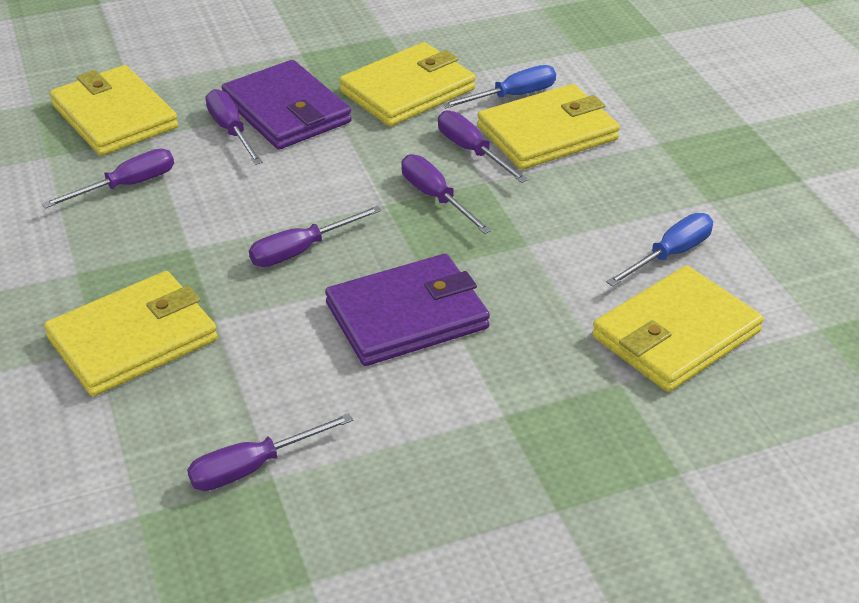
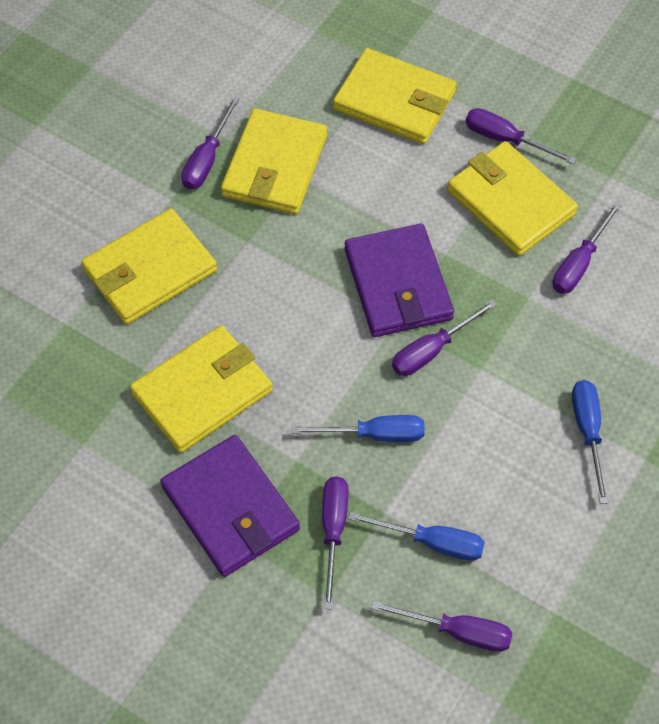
blue screwdriver: 2 -> 3

